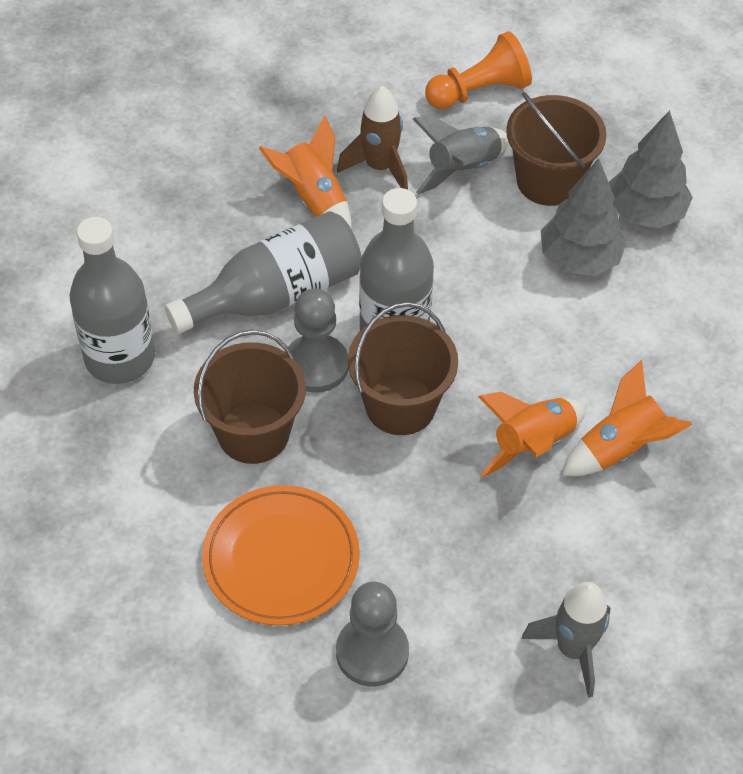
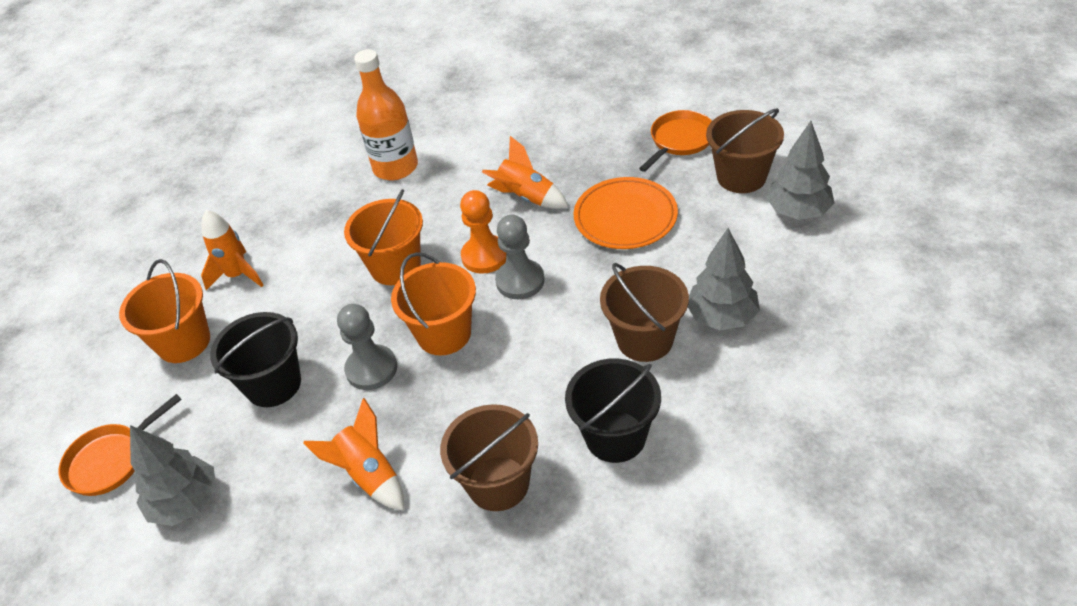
black bucket: 0 -> 2
brown rocket: 1 -> 0
grey bottle: 3 -> 0
grey rocket: 2 -> 0
grey tree: 2 -> 3
orange bottle: 0 -> 1
orange bucket: 0 -> 3
orange pan: 0 -> 2

